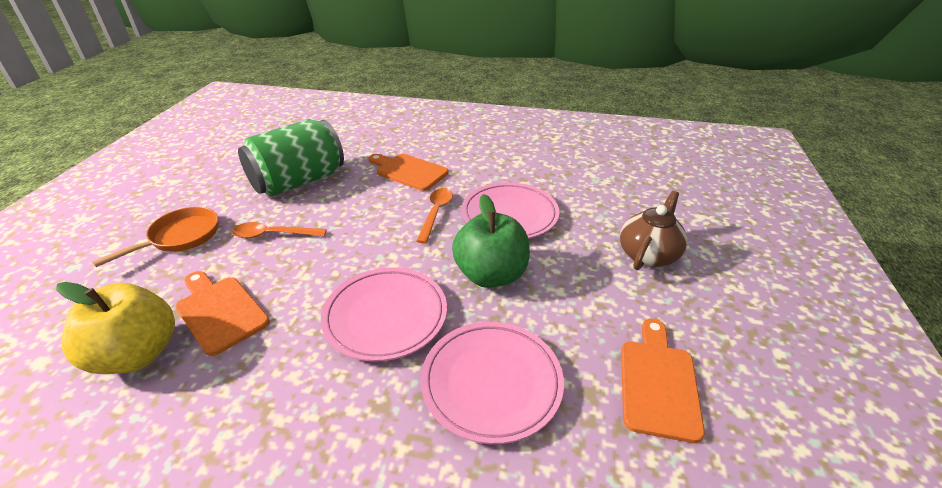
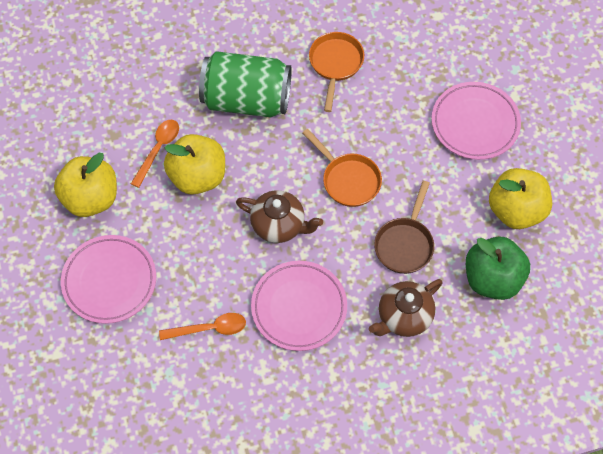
brown pan: 0 -> 1
brown teapot: 1 -> 2
orange cutting board: 3 -> 0
orange pan: 1 -> 2
yellow apple: 1 -> 3

